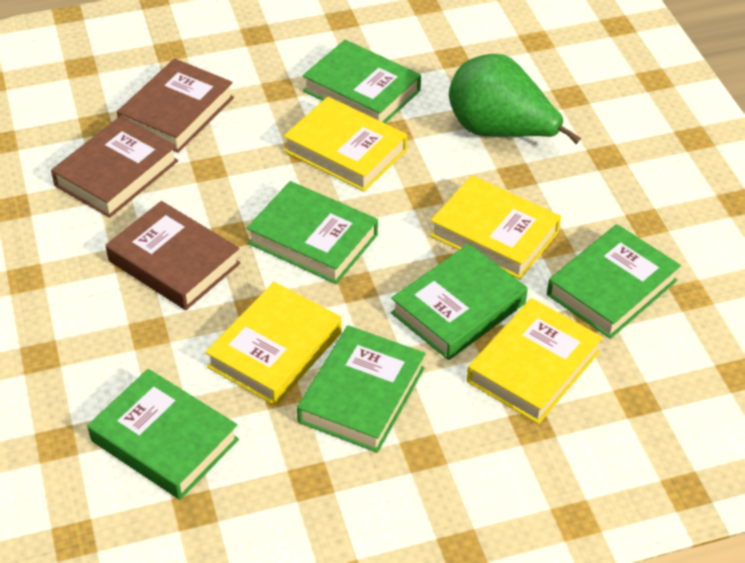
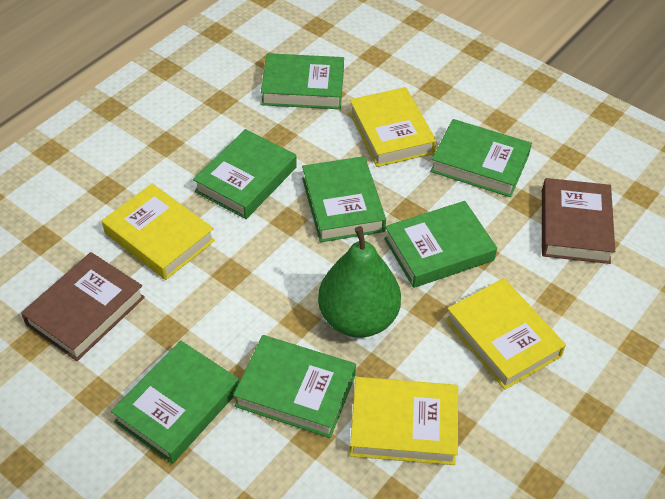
brown book: 3 -> 2
green book: 6 -> 7

